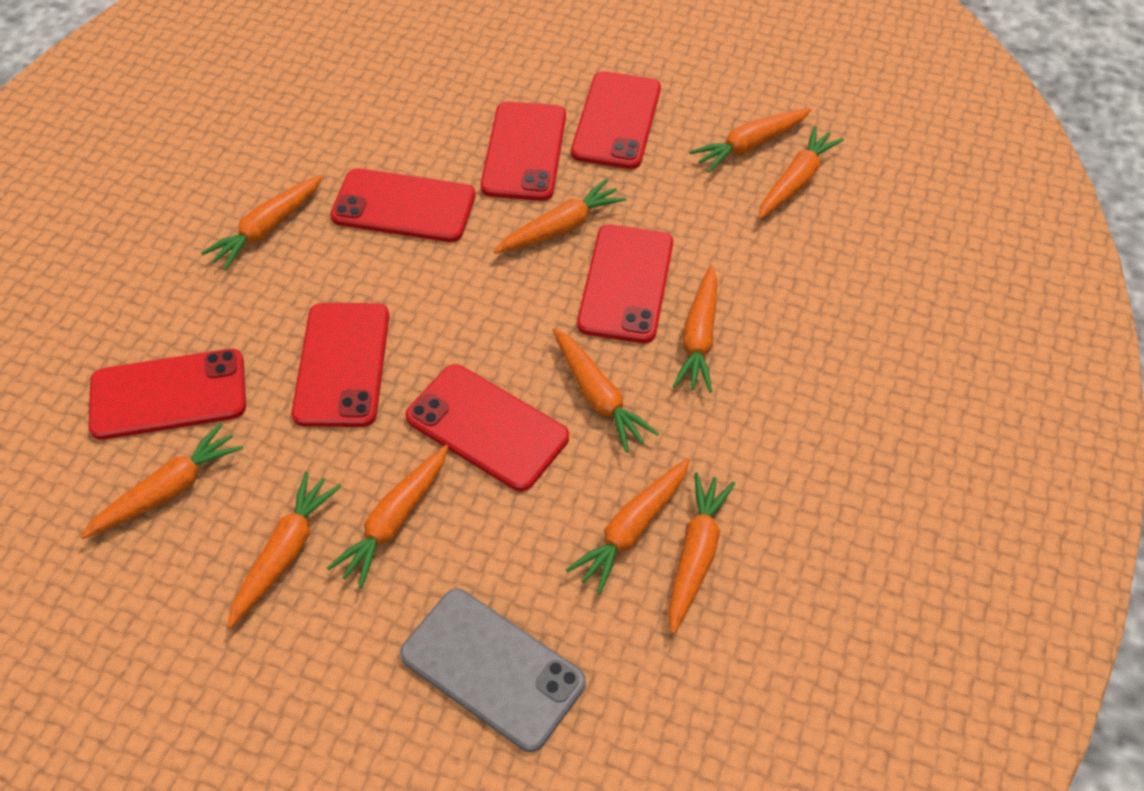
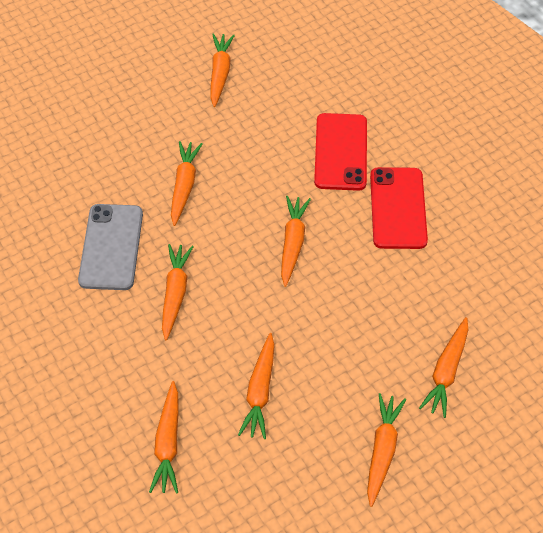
orange carrot: 11 -> 8
red phone: 7 -> 2

